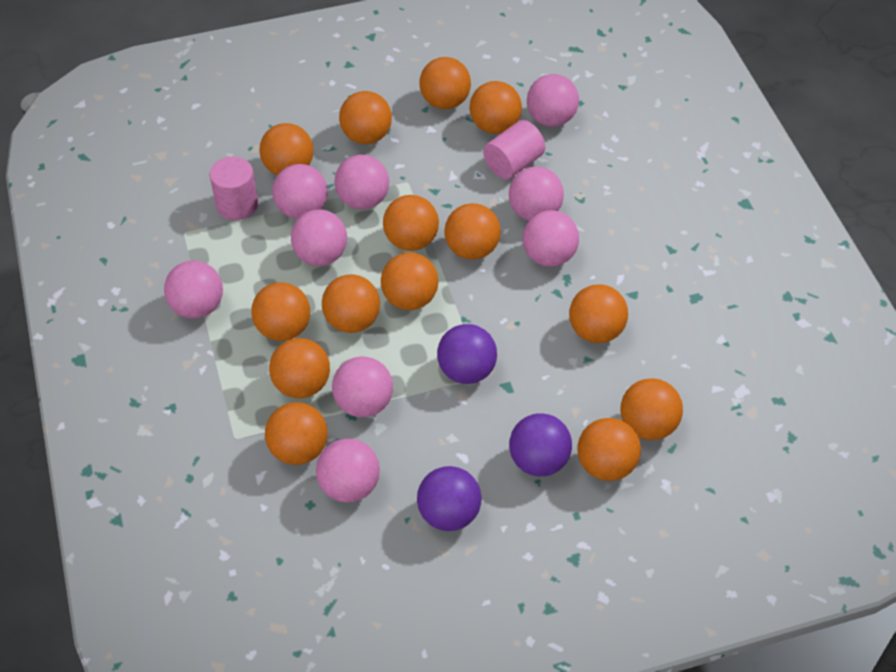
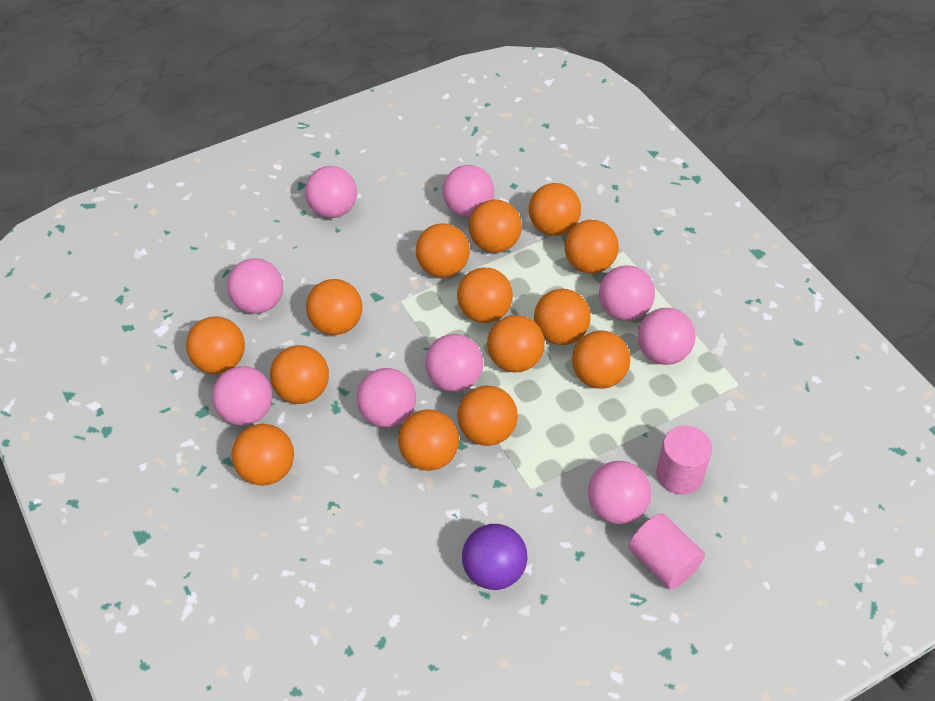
purple ball: 3 -> 1

